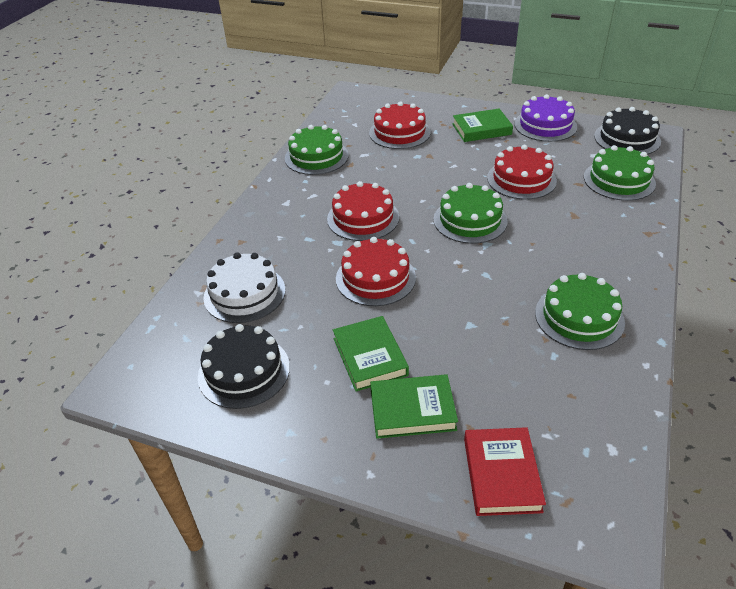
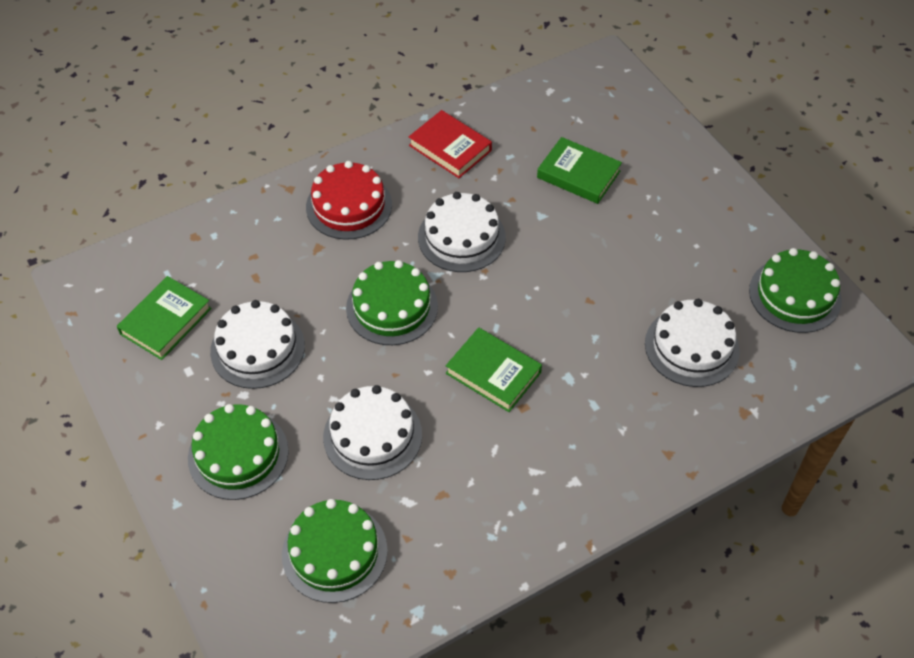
black cake: 2 -> 0
purple cake: 1 -> 0
red cake: 4 -> 1
white cake: 1 -> 4

